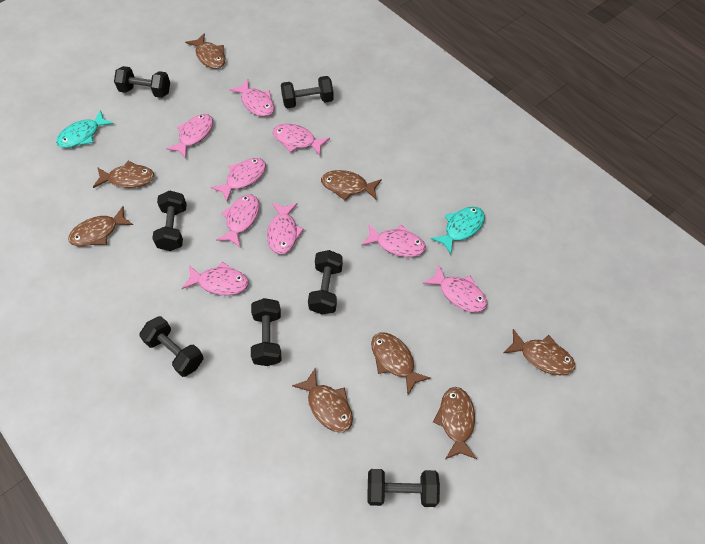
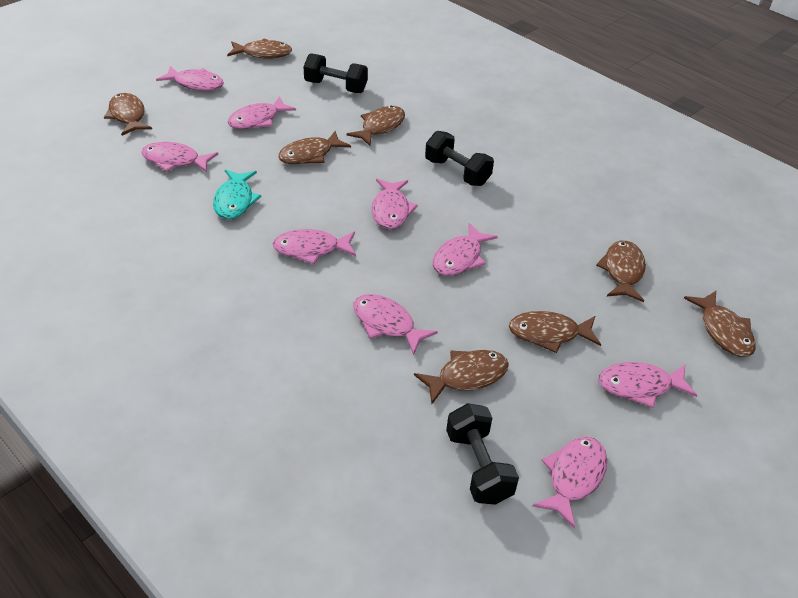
black dumbbell: 7 -> 3
turquoise fish: 2 -> 1

